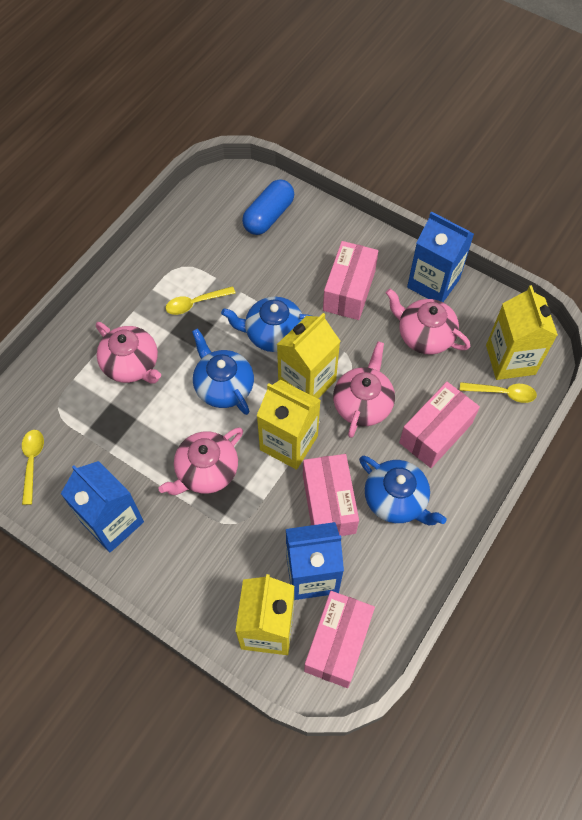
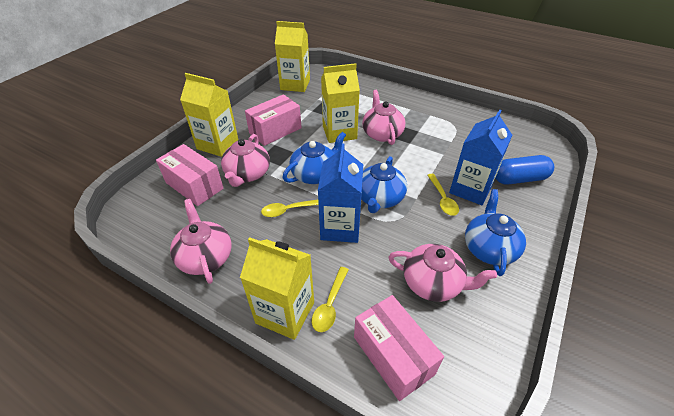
blue carton: 3 -> 2
pink box: 4 -> 3

